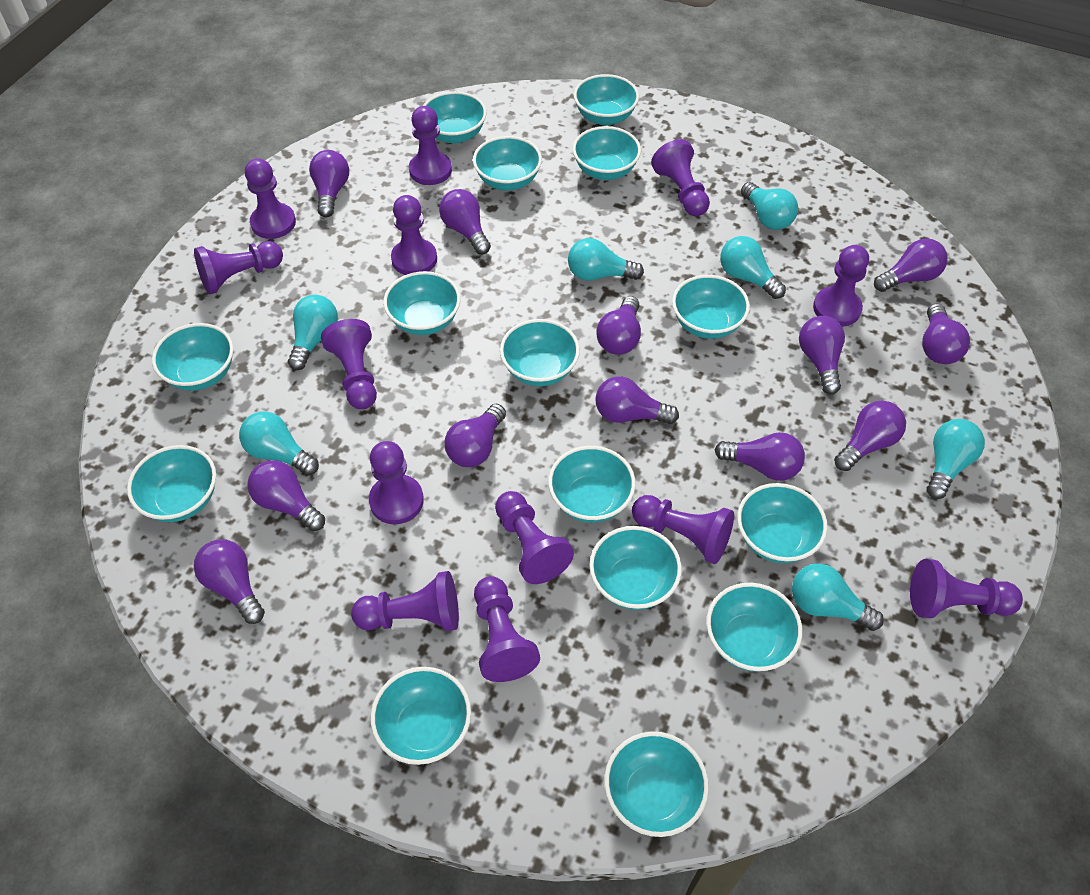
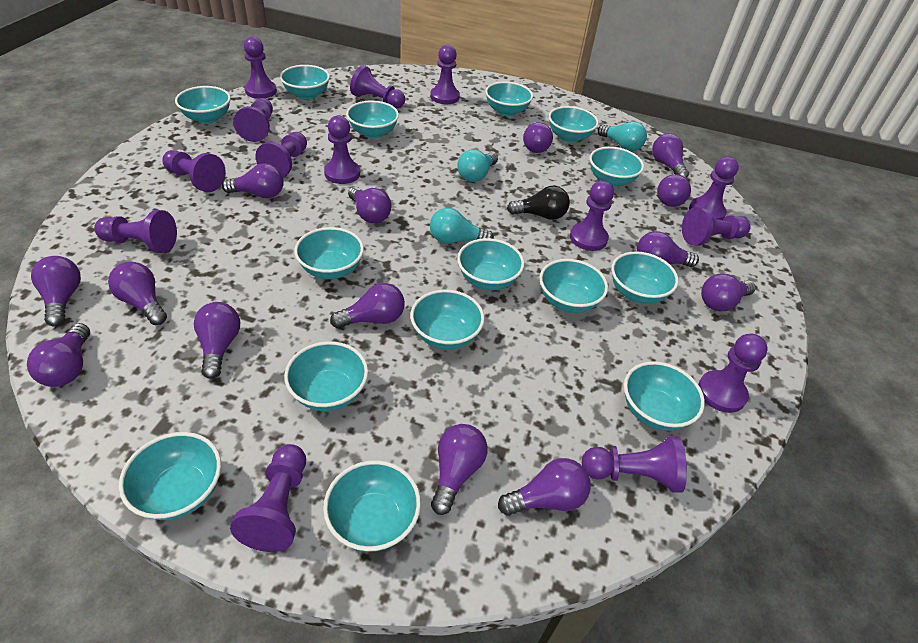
black light bulb: 0 -> 1
purple light bulb: 12 -> 14
purple pawn: 13 -> 14
turquoise light bulb: 7 -> 3

